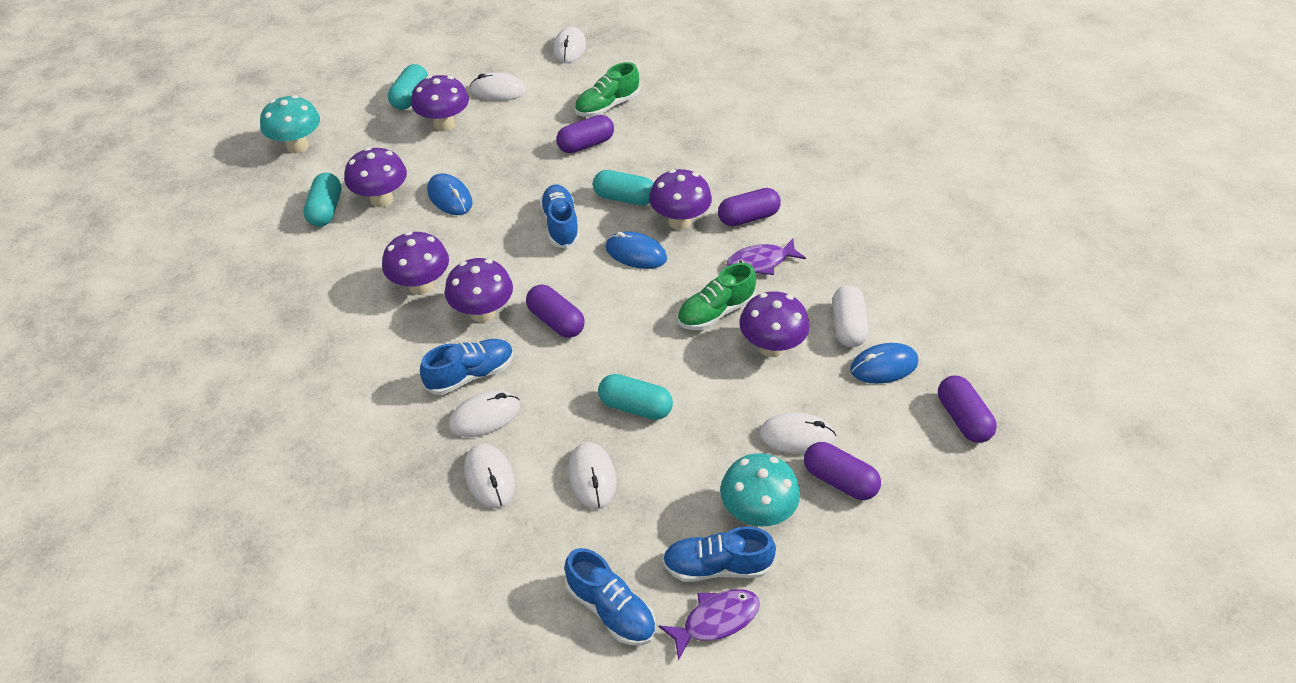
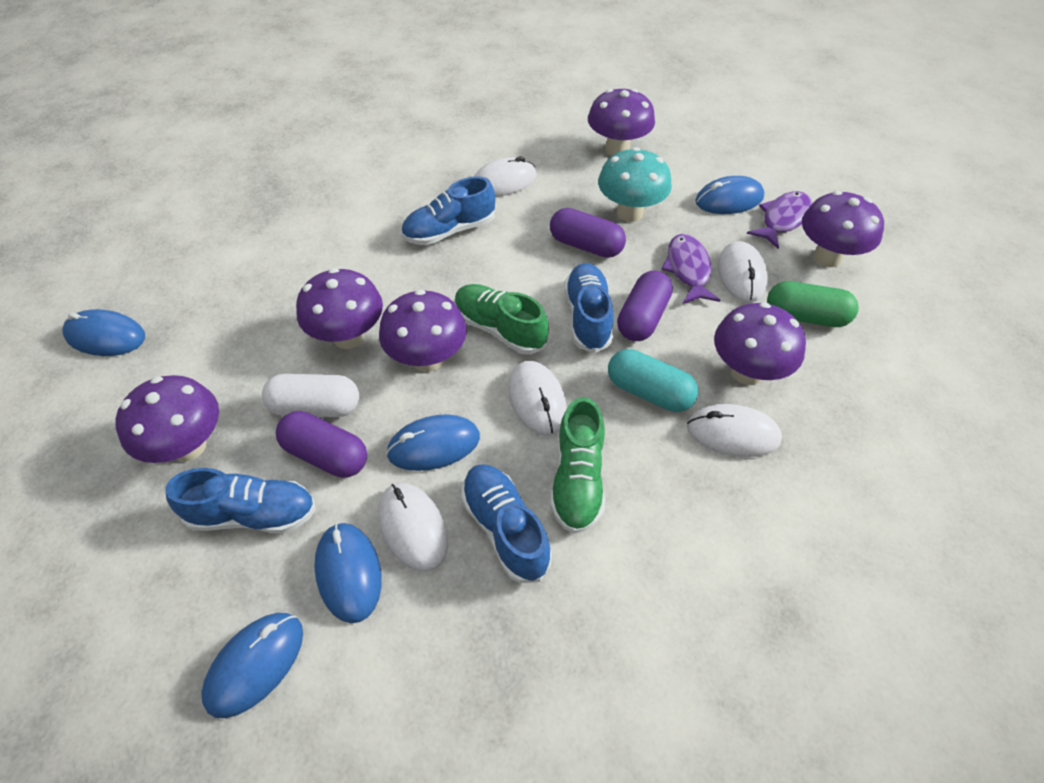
blue mouse: 3 -> 5
green capsule: 0 -> 1
purple capsule: 5 -> 3
turquoise capsule: 4 -> 1
turquoise mushroom: 2 -> 1
white mouse: 6 -> 5

